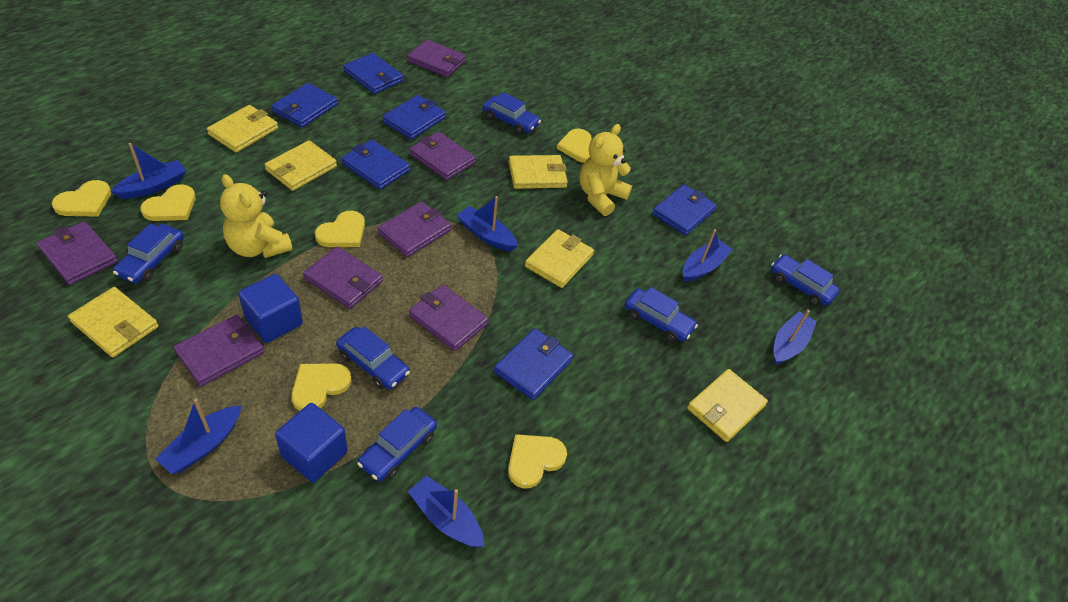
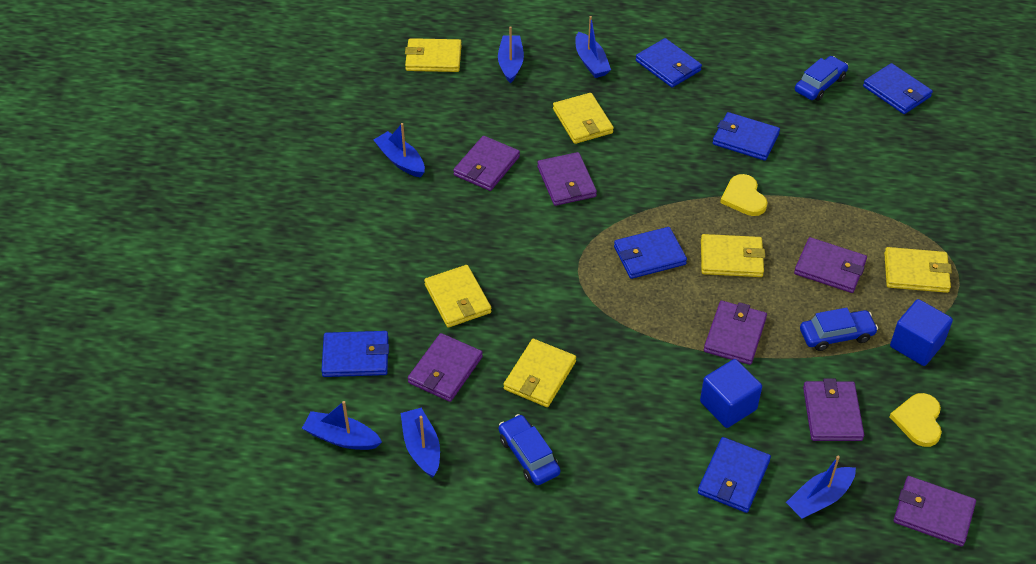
blue car: 6 -> 3
yellow heart: 6 -> 2
yellow teddy bear: 2 -> 0

